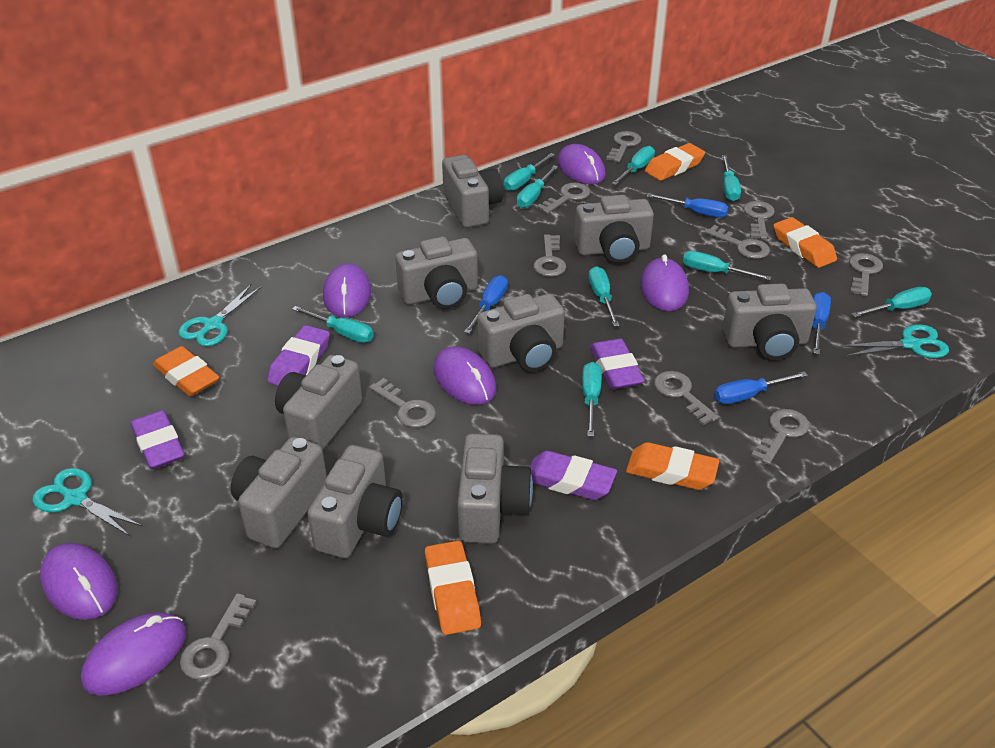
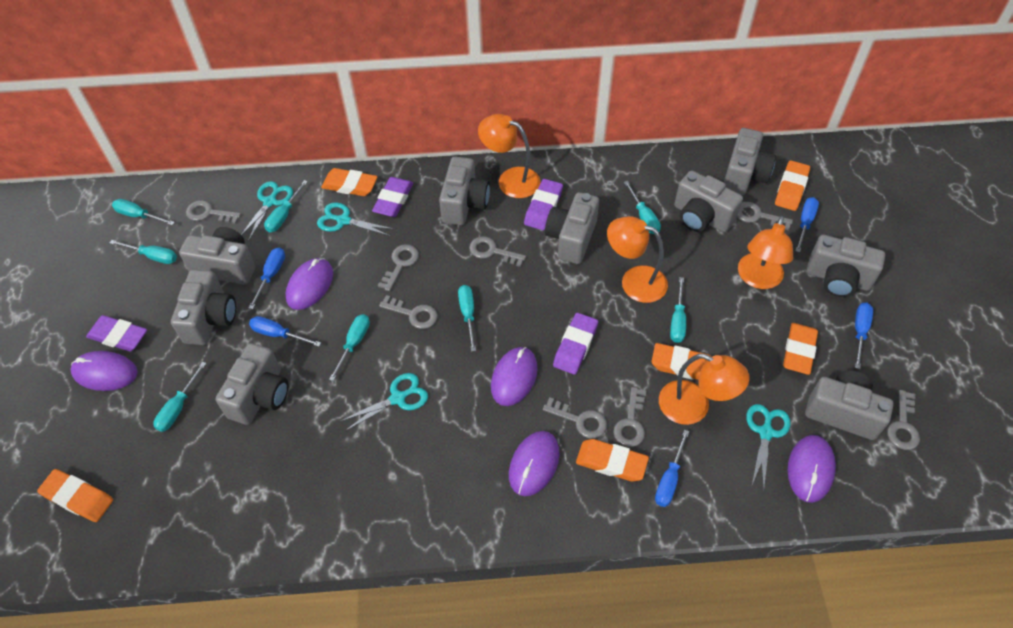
blue screwdriver: 4 -> 5
grey key: 10 -> 8
orange eraser: 5 -> 6
orange lamp: 0 -> 4
purple mouse: 6 -> 5
turquoise scissors: 3 -> 4
turquoise screwdriver: 9 -> 8

